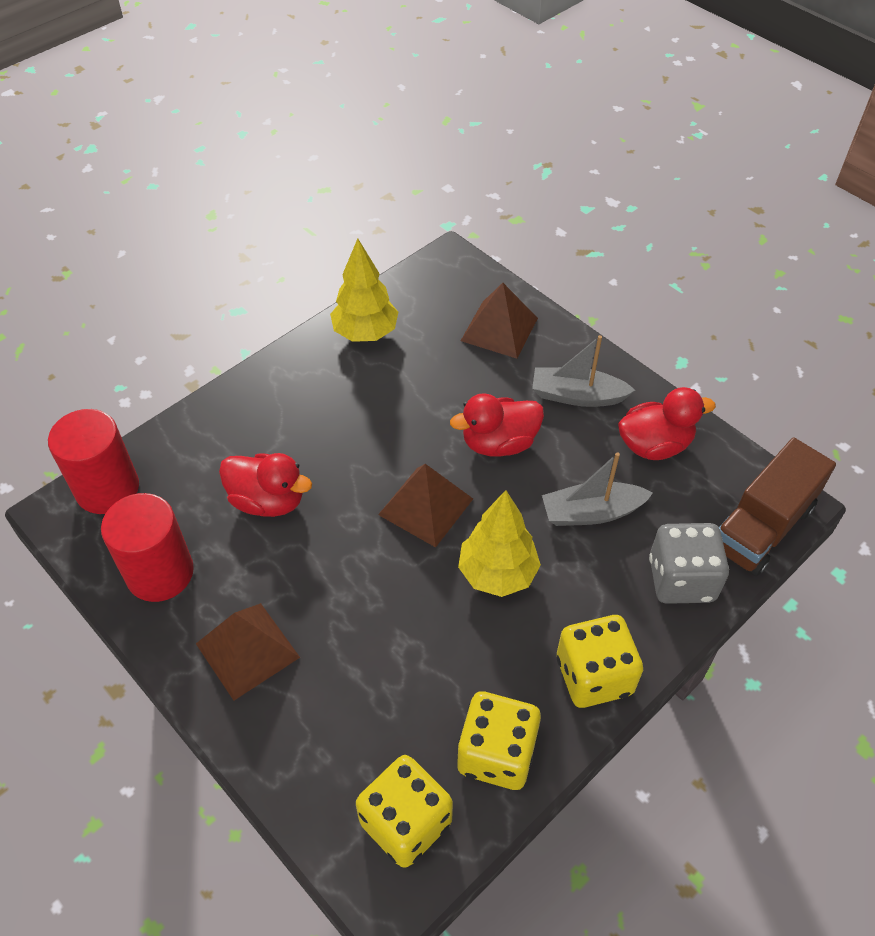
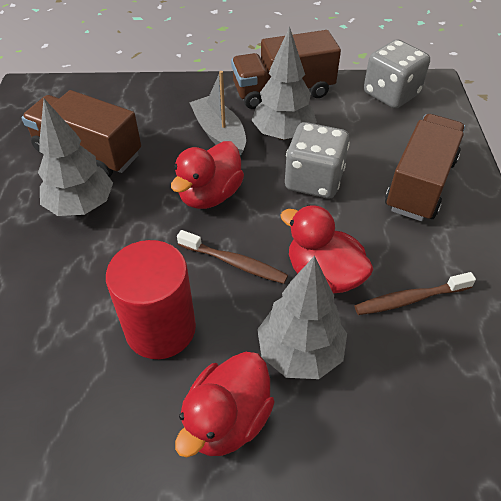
brown pyramid: 3 -> 0
brown toothbrush: 0 -> 2
brown truck: 1 -> 3
grey boat: 2 -> 1
grey dice: 1 -> 2
grey tree: 0 -> 3
red cylinder: 2 -> 1
yellow dice: 3 -> 0
yellow tree: 2 -> 0

